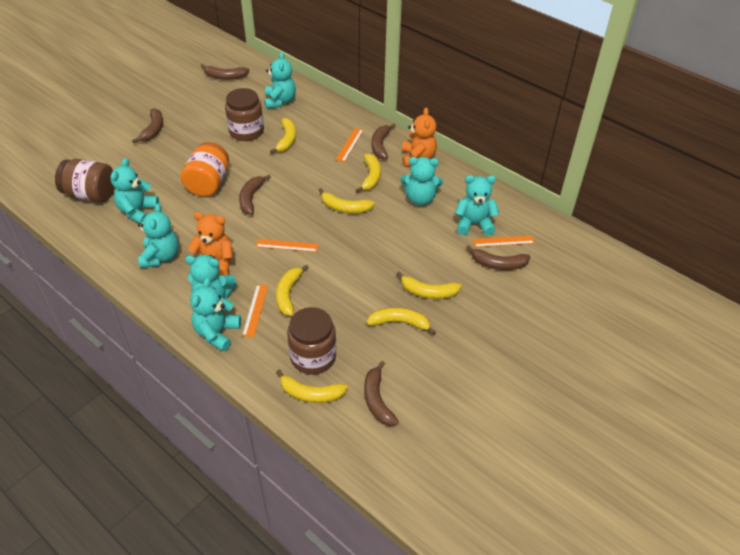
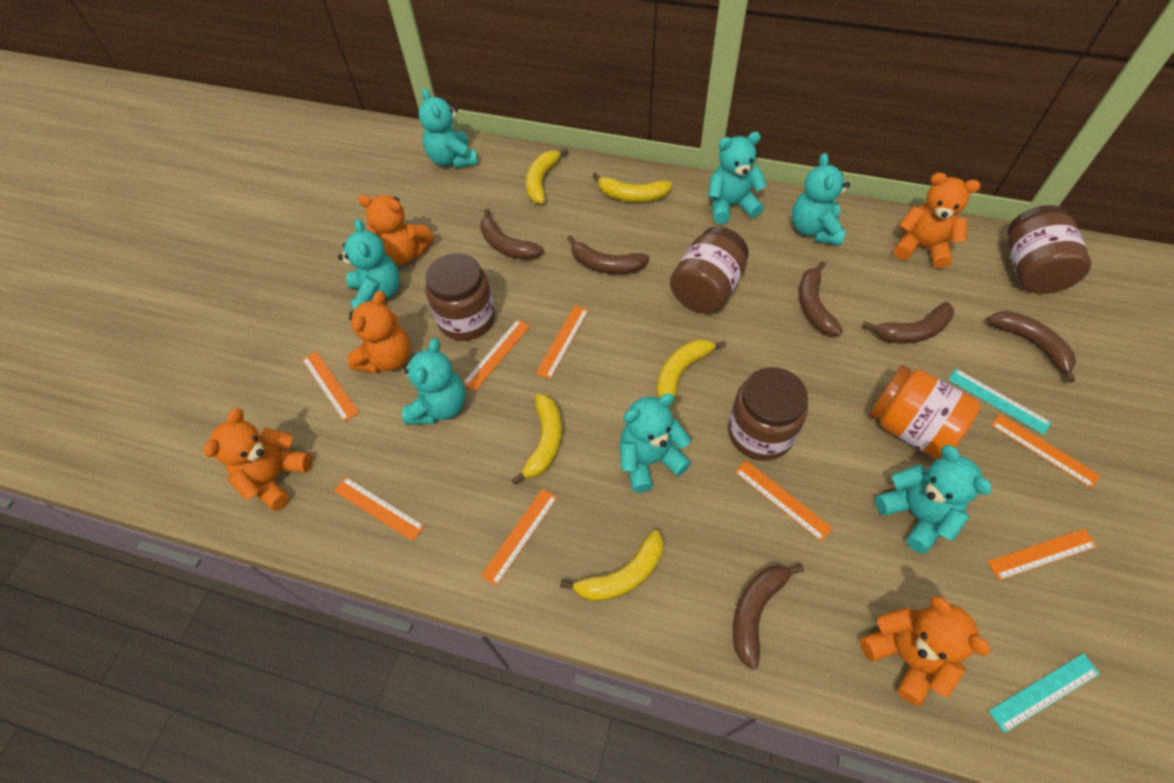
brown jar: 3 -> 4
orange ruler: 4 -> 8
orange teddy bear: 2 -> 5
turquoise ruler: 0 -> 2
yellow banana: 7 -> 5

